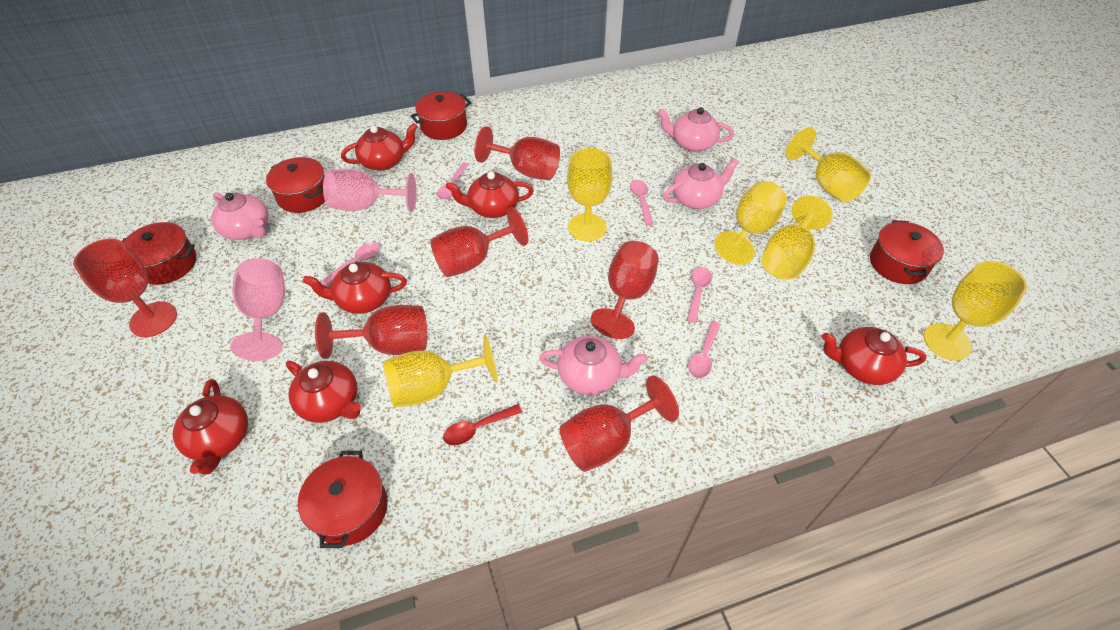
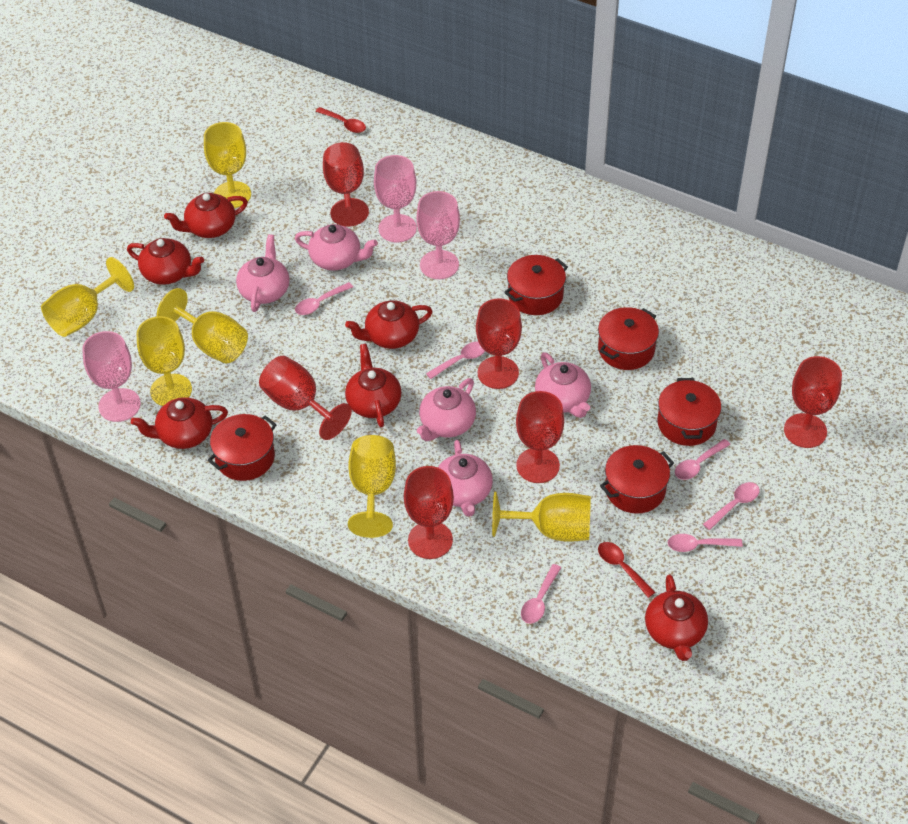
pink goblet: 2 -> 3
pink spoon: 5 -> 6
pink teapot: 4 -> 5
red spoon: 1 -> 2

